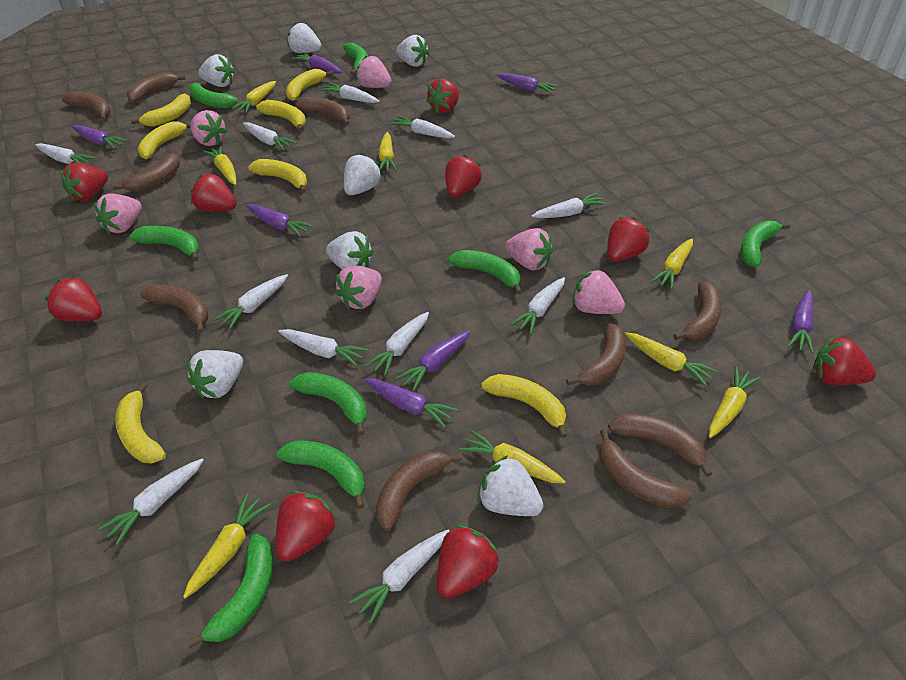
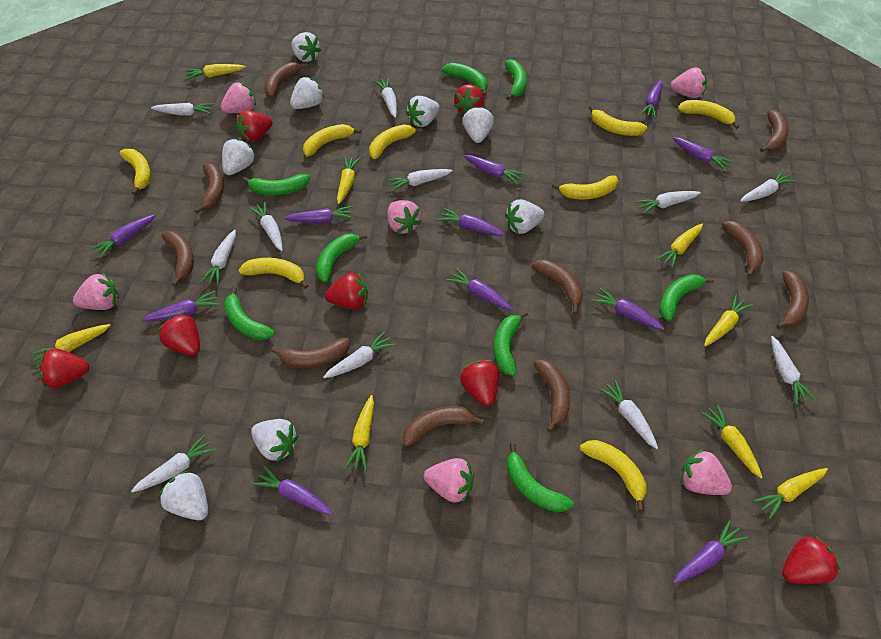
purple carrot: 7 -> 11
red strawberry: 9 -> 7
white strawberry: 7 -> 8
yellow banana: 7 -> 8

